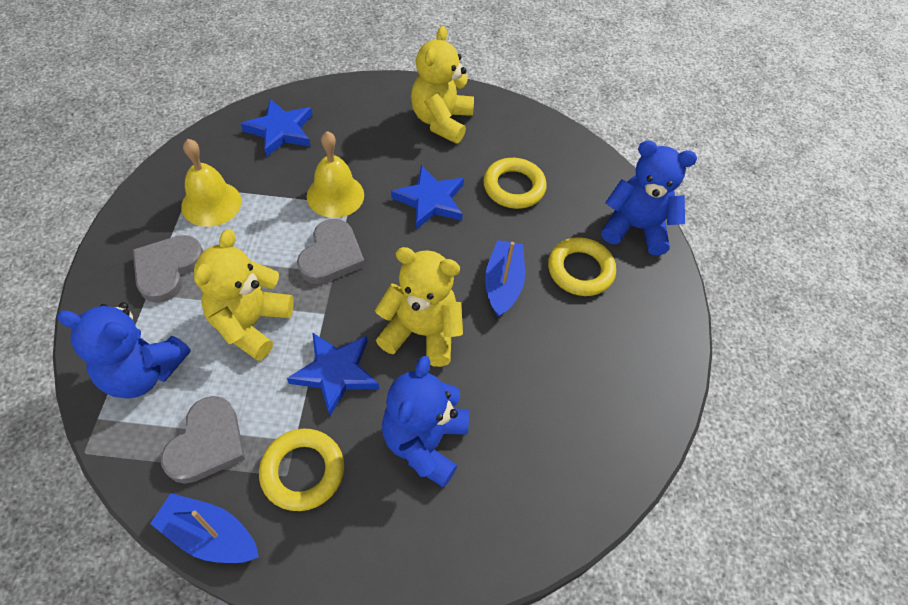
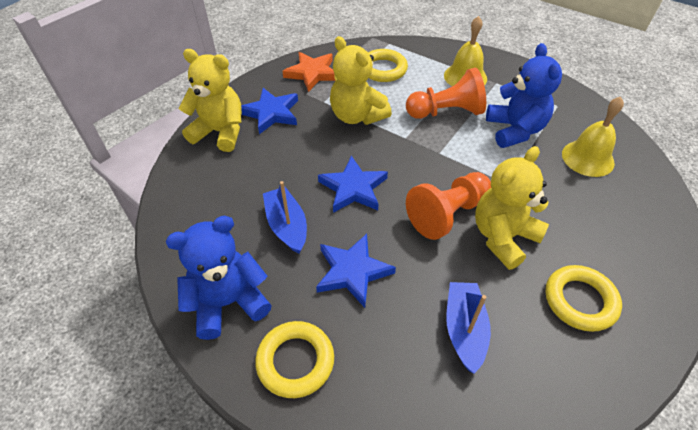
blue teddy bear: 3 -> 2
grey heart: 3 -> 0
orange pawn: 0 -> 2
orange star: 0 -> 1

